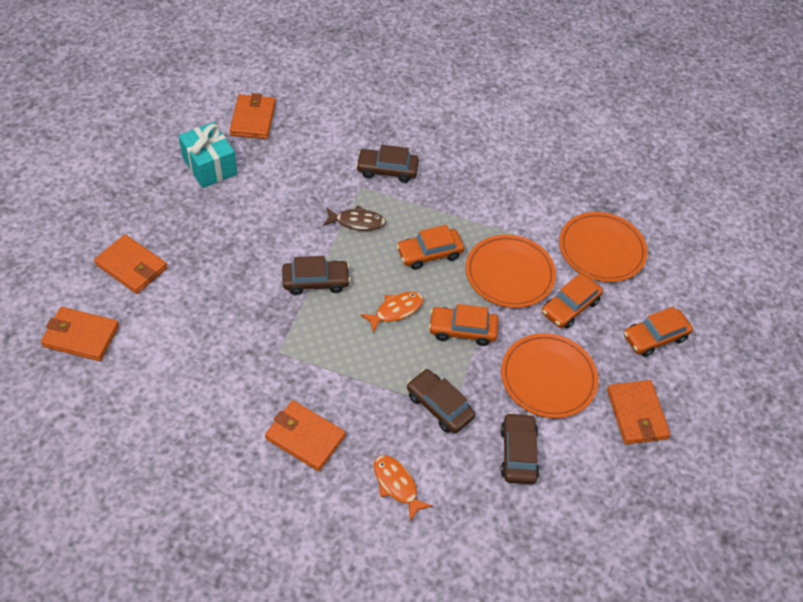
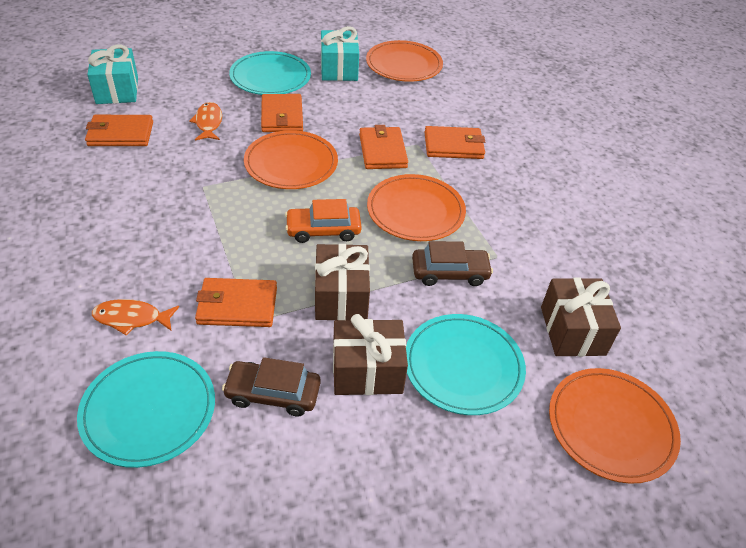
brown car: 4 -> 2
brown fish: 1 -> 0
brown gift: 0 -> 3
orange car: 4 -> 1
orange plate: 3 -> 4
turquoise gift: 1 -> 2
turquoise plate: 0 -> 3

